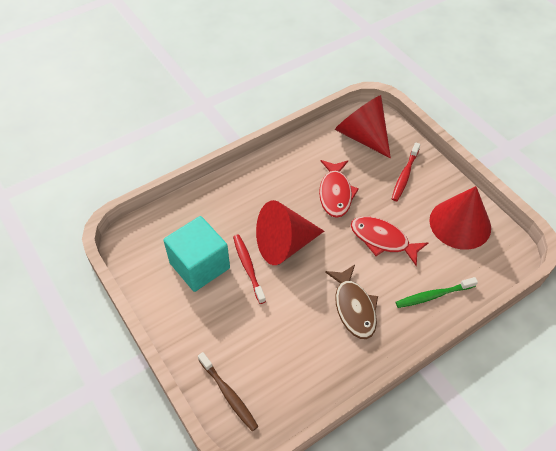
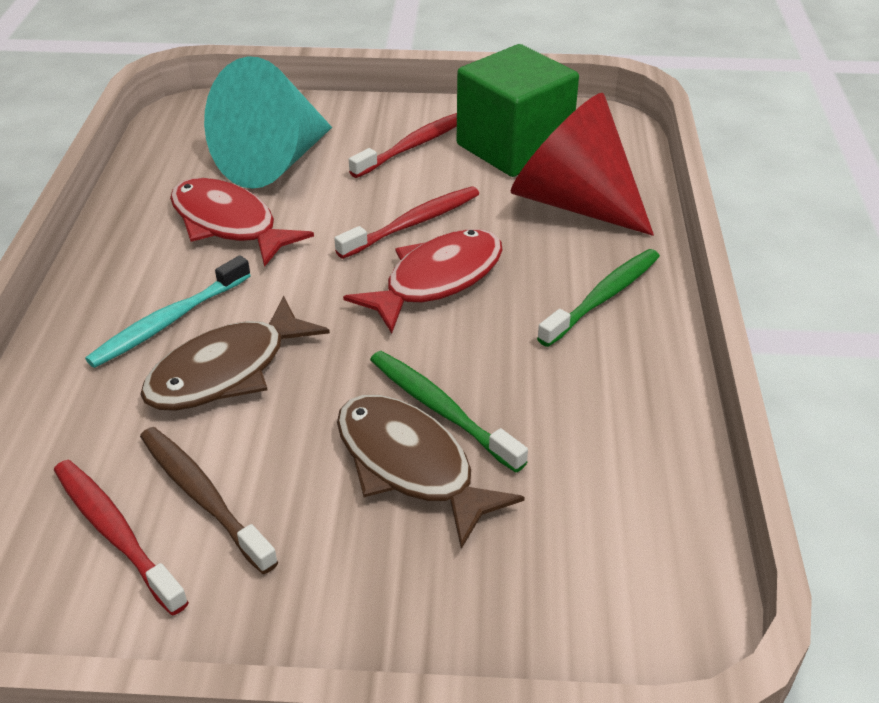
brown fish: 1 -> 2
green cube: 0 -> 1
green toothbrush: 1 -> 2
red cone: 3 -> 1
red toothbrush: 2 -> 3
turquoise cone: 0 -> 1
turquoise cube: 1 -> 0
turquoise toothbrush: 0 -> 1

